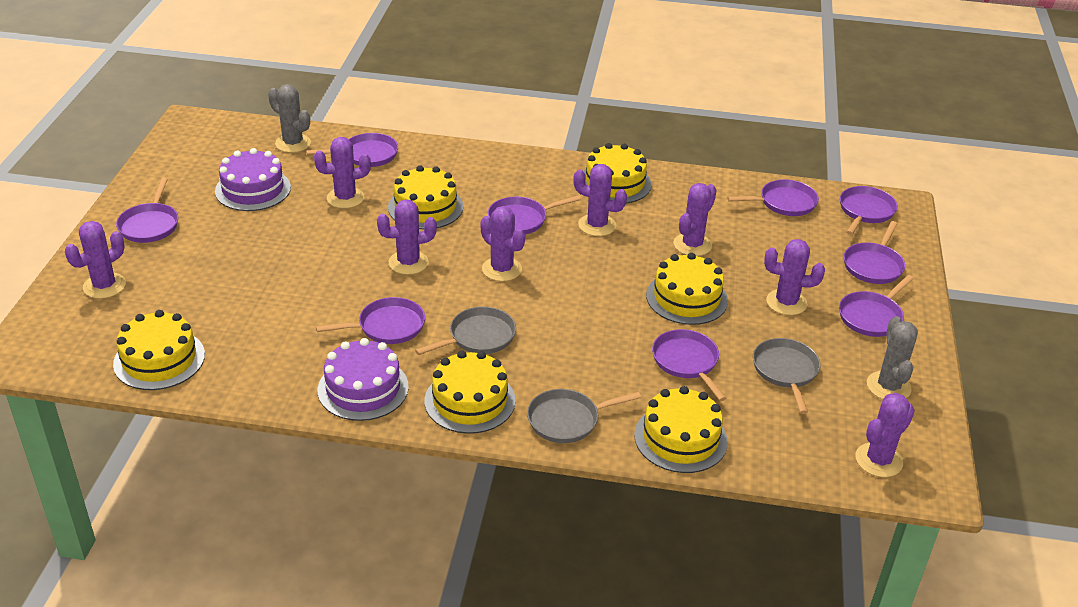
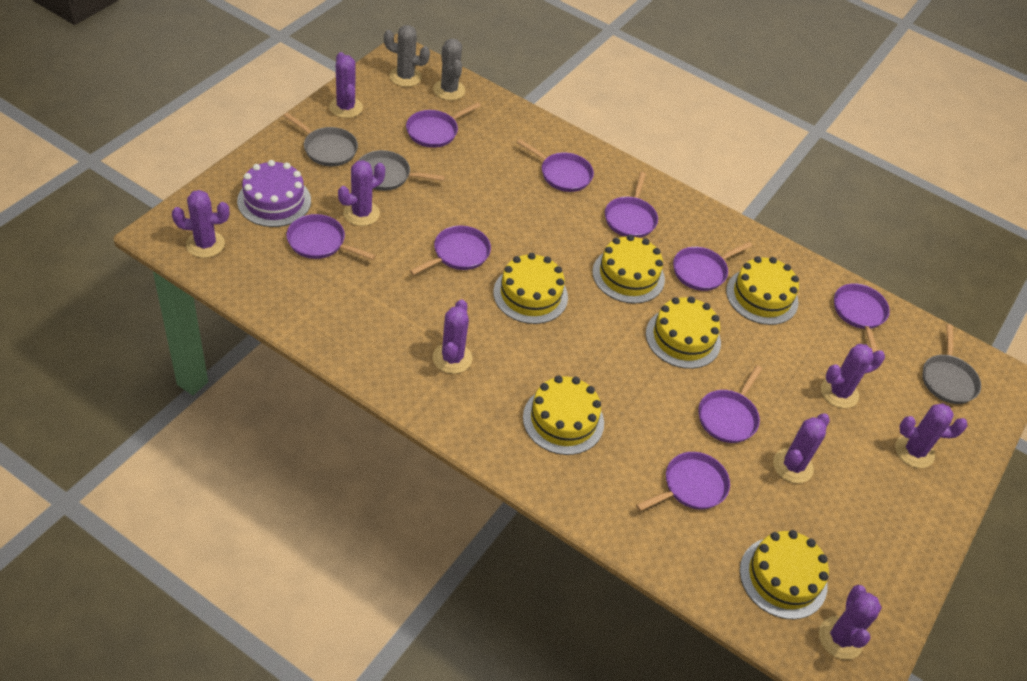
purple cake: 2 -> 1

